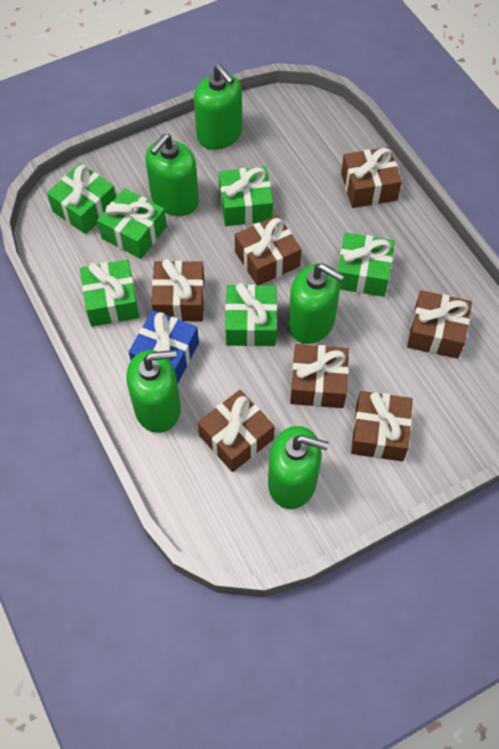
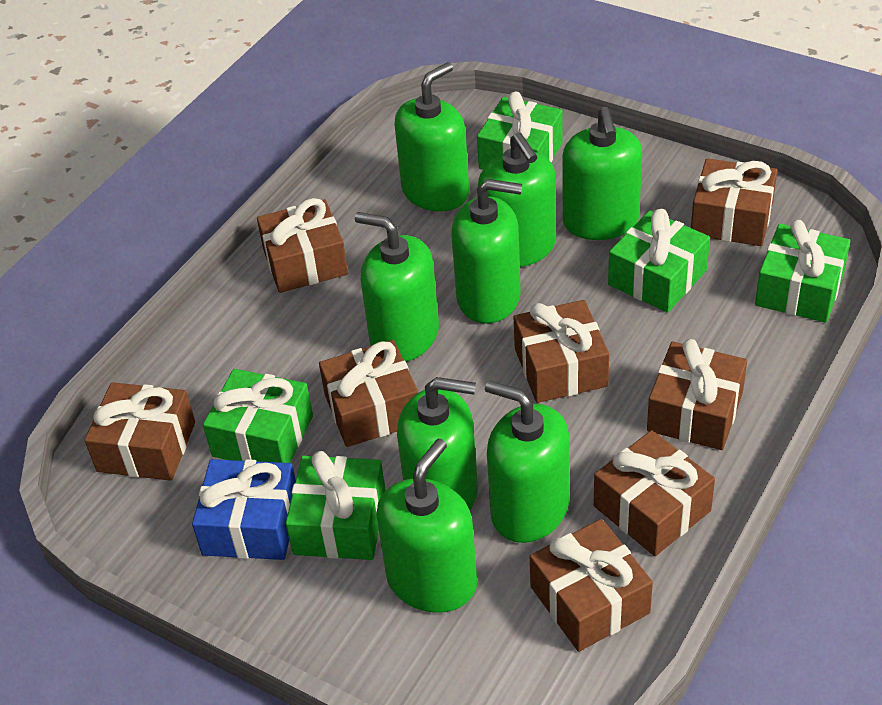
brown gift: 7 -> 8
green gift: 6 -> 5
green soap dispenser: 5 -> 8

